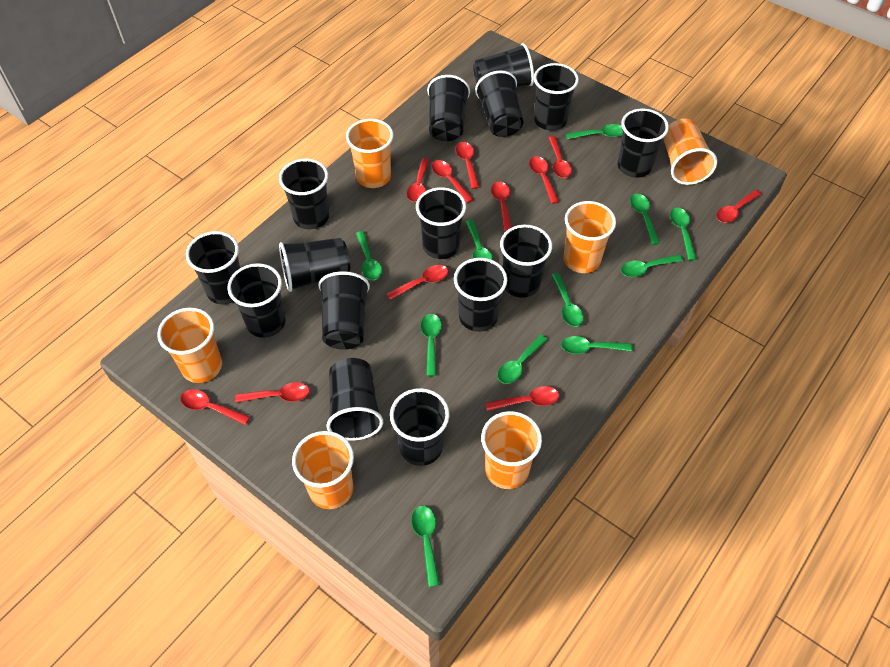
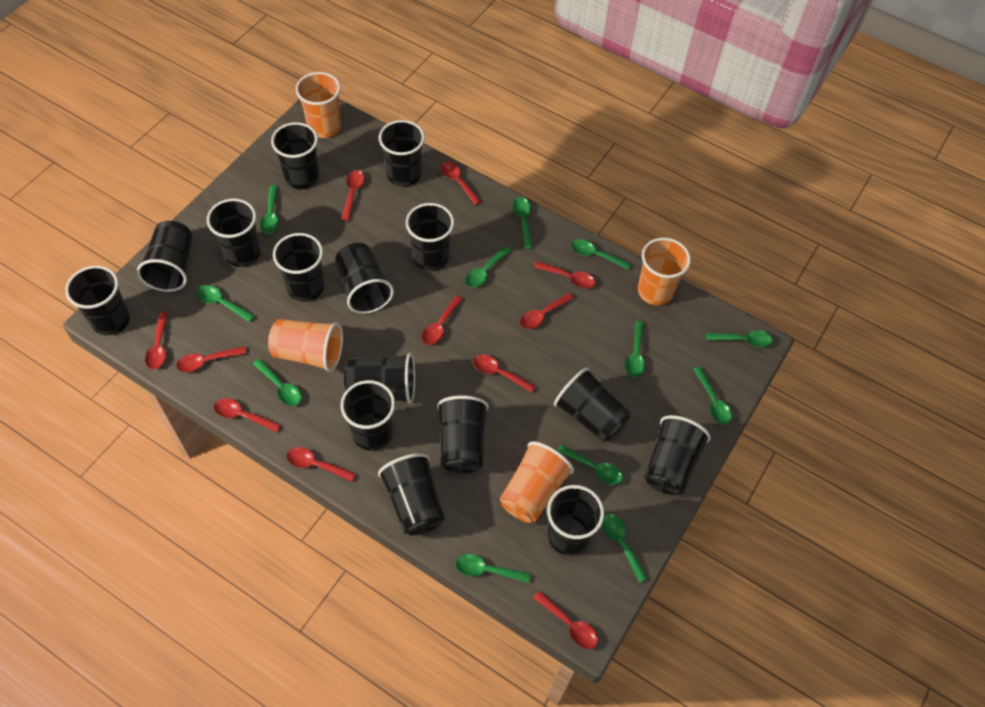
green spoon: 11 -> 12
orange cup: 6 -> 4

